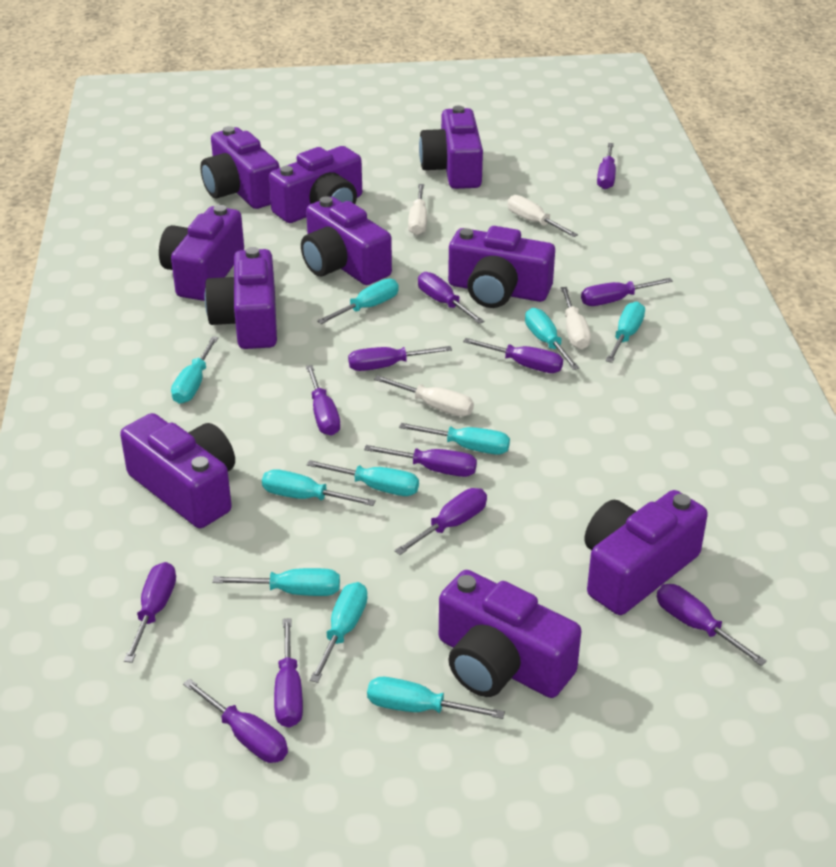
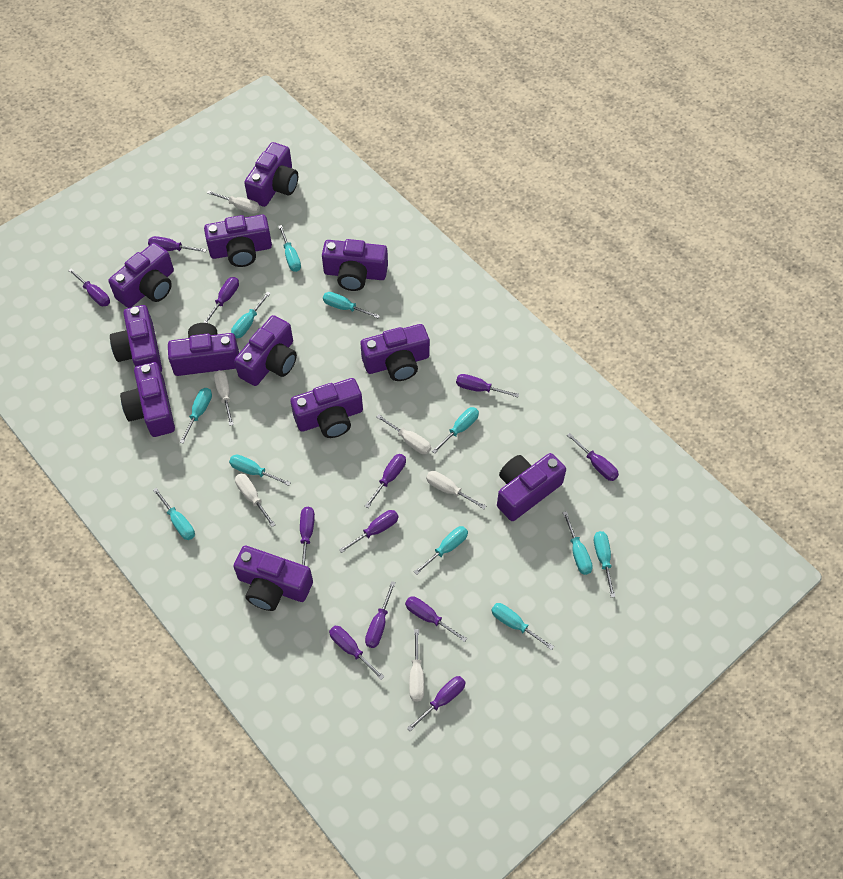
purple camera: 10 -> 12
turquoise screwdriver: 10 -> 11
white screwdriver: 4 -> 6

